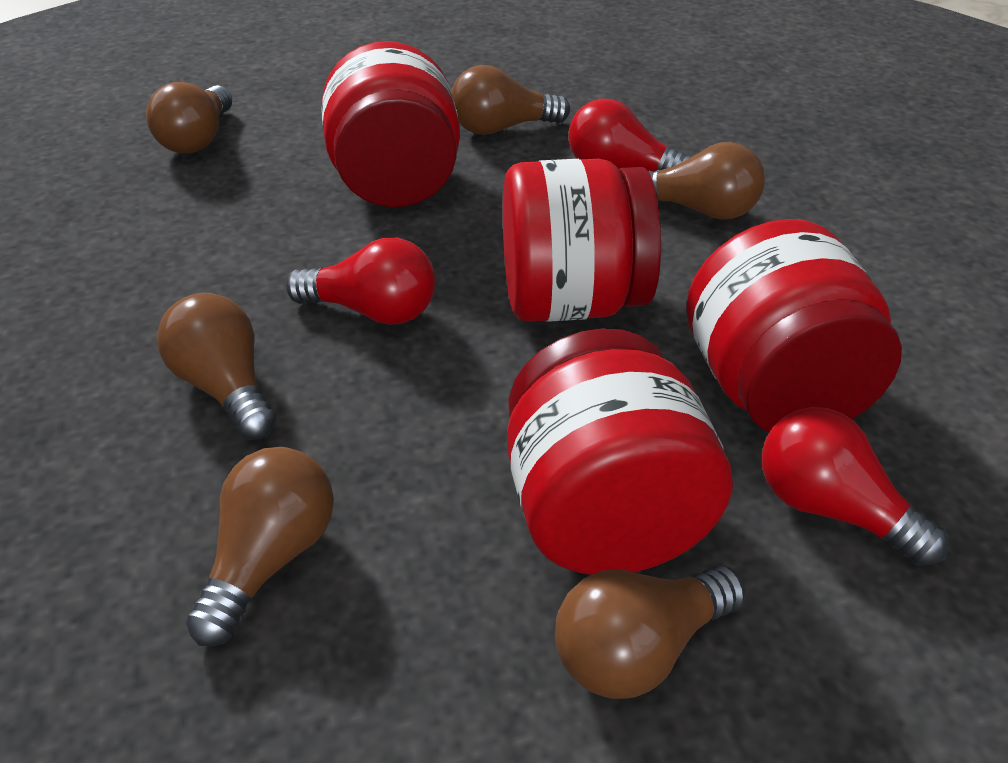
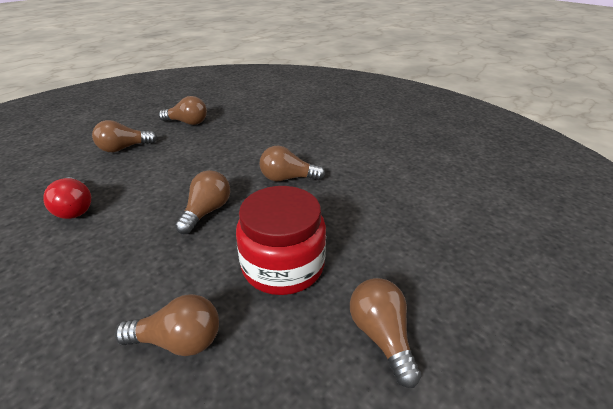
red jar: 4 -> 1
red light bulb: 3 -> 1

